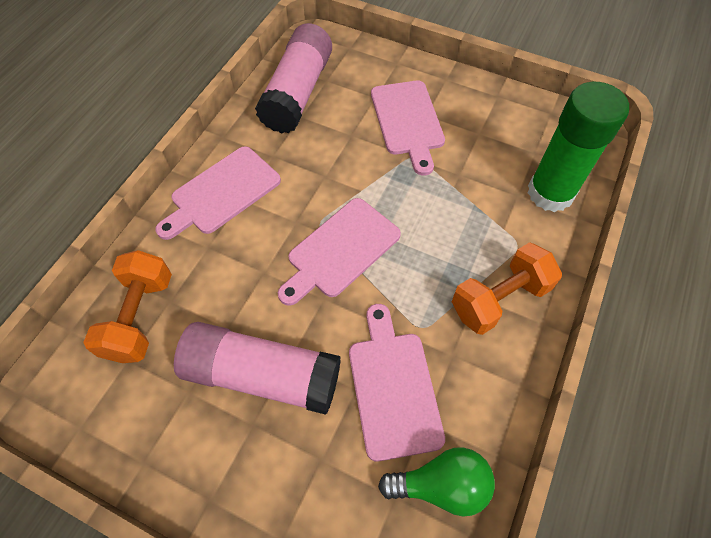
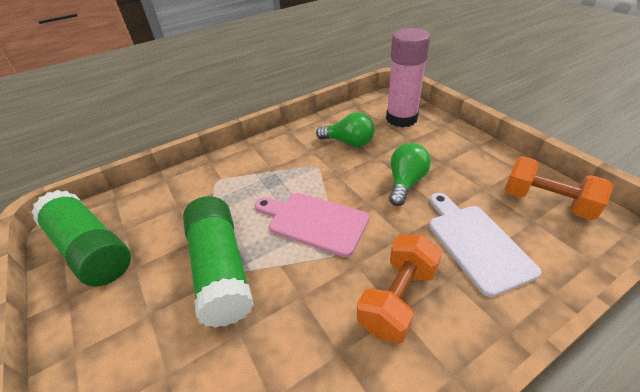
green glue stick: 1 -> 2
green light bulb: 1 -> 2
pink cutting board: 4 -> 1
pink glue stick: 2 -> 1
white cutting board: 0 -> 1

